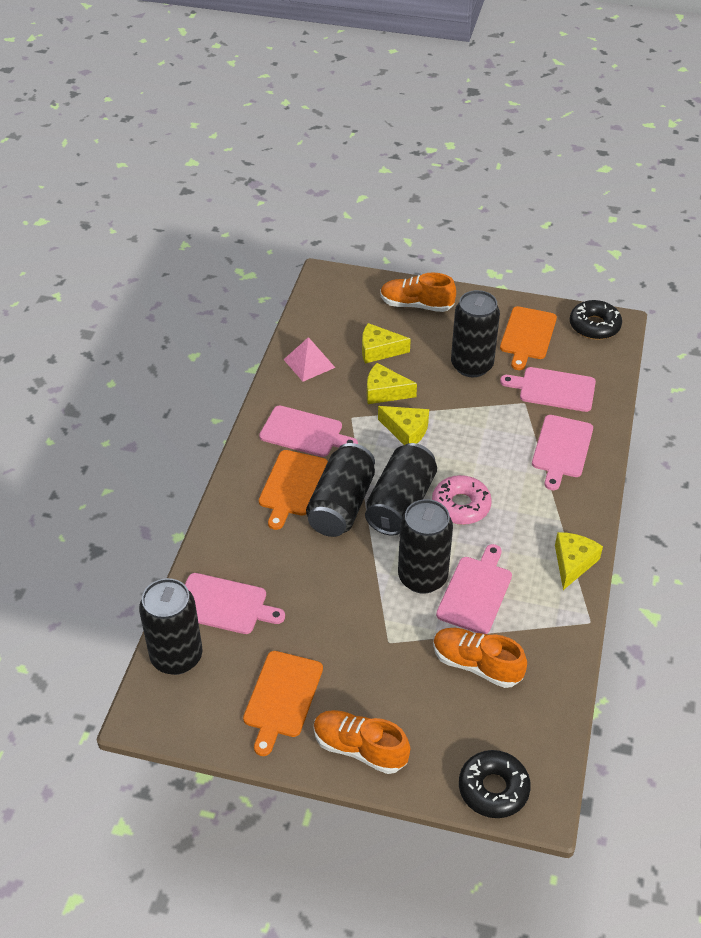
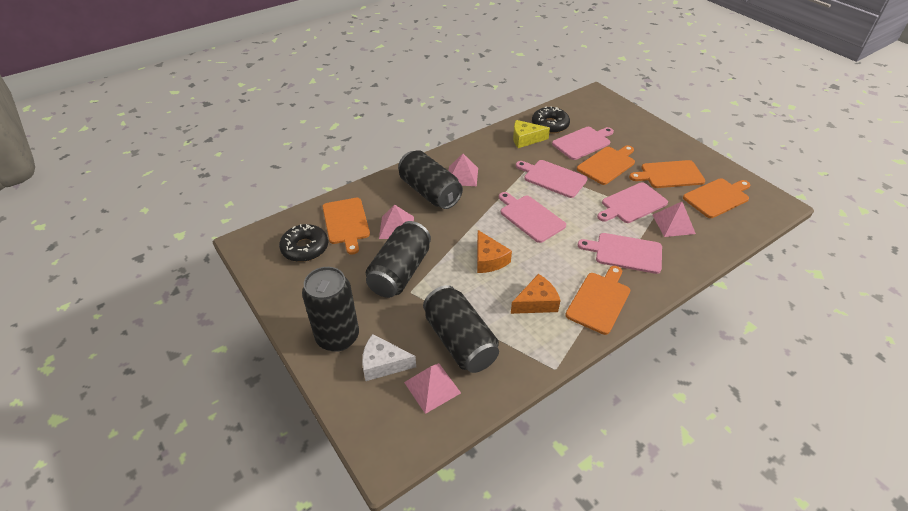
black can: 5 -> 4
orange cheese: 0 -> 2
orange cutting board: 3 -> 5
orange shoe: 3 -> 0
pink donut: 1 -> 0
pink pyramid: 1 -> 4
white cheese: 0 -> 1
yellow cheese: 4 -> 1

